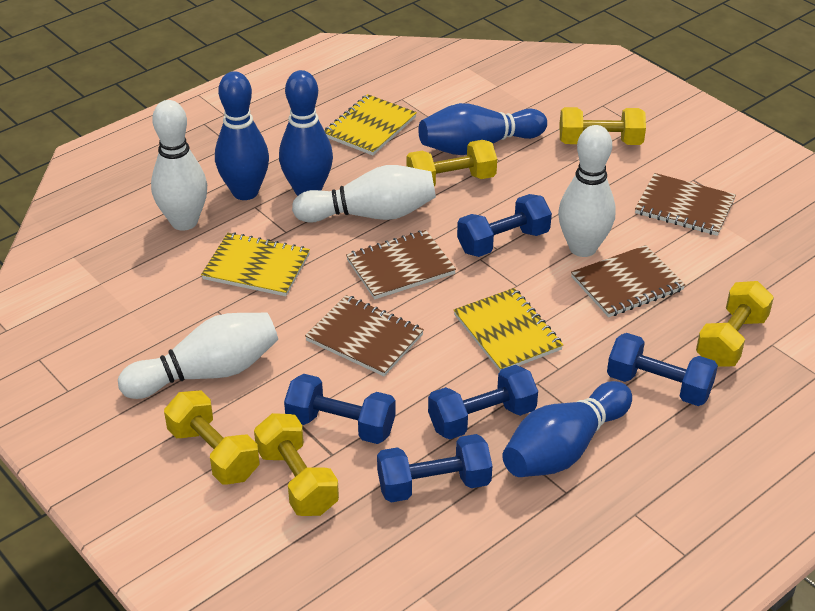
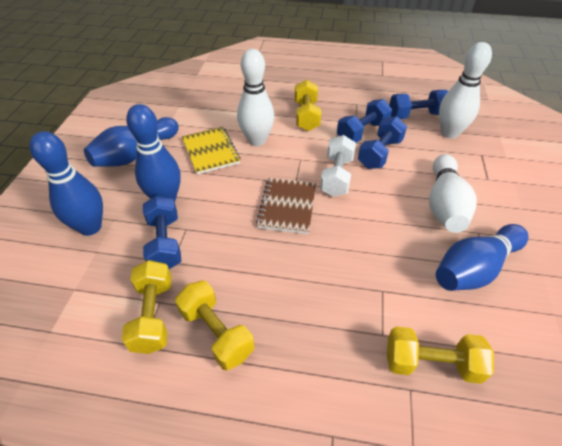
blue dumbbell: 5 -> 4
brown notebook: 4 -> 1
white bowling pin: 4 -> 3
white dumbbell: 0 -> 1
yellow dumbbell: 5 -> 4
yellow notebook: 3 -> 1

